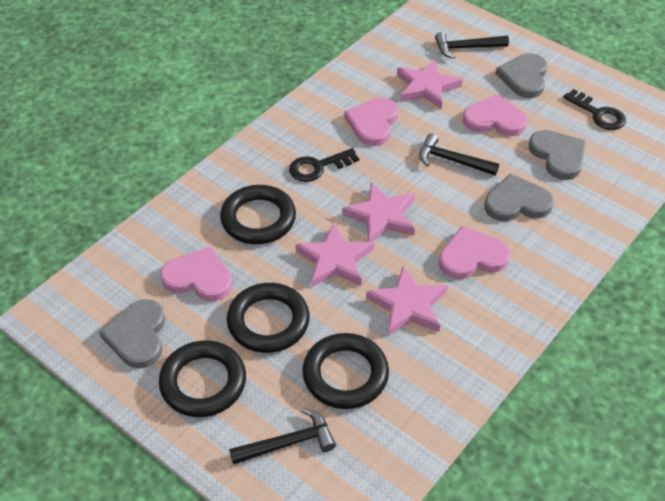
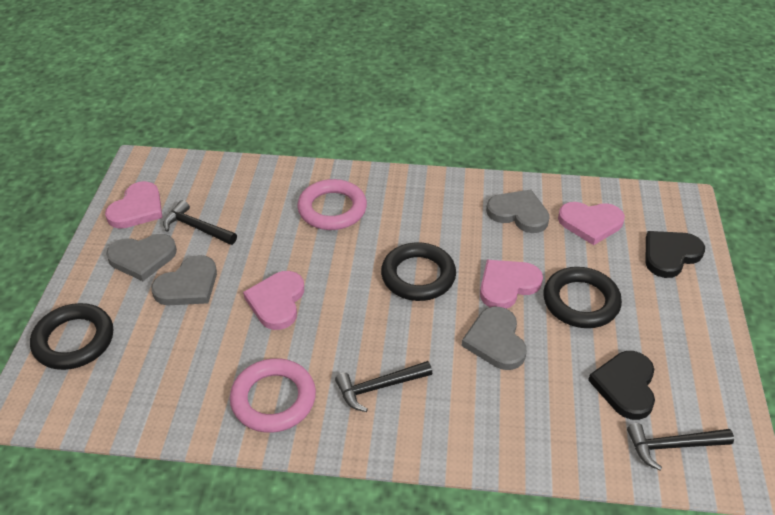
black heart: 0 -> 2
black key: 2 -> 0
black ring: 4 -> 3
pink ring: 0 -> 2
pink star: 4 -> 0

